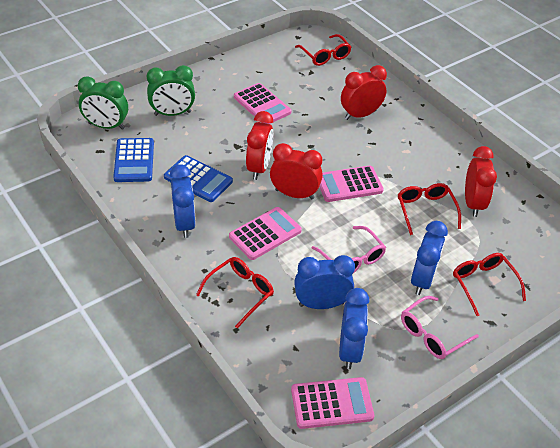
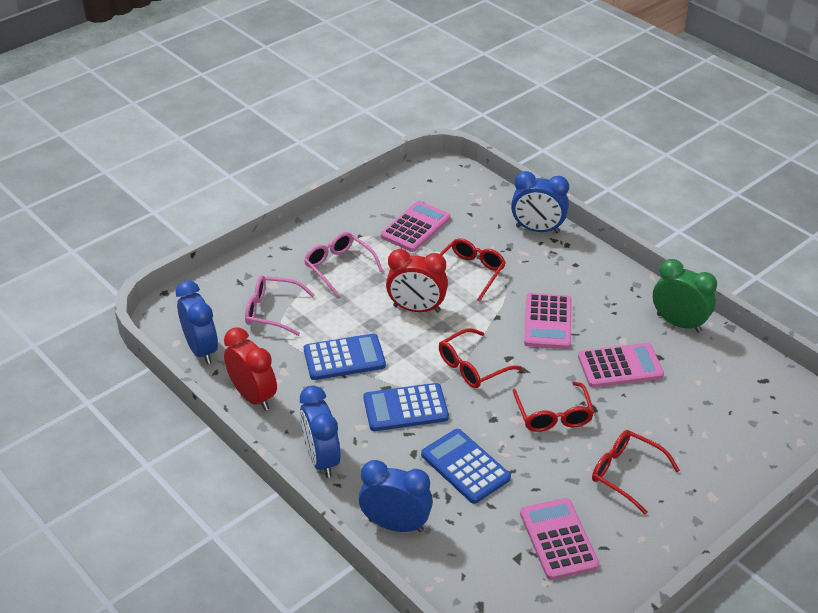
blue calculator: 2 -> 3
green clock: 2 -> 1
red clock: 4 -> 2

